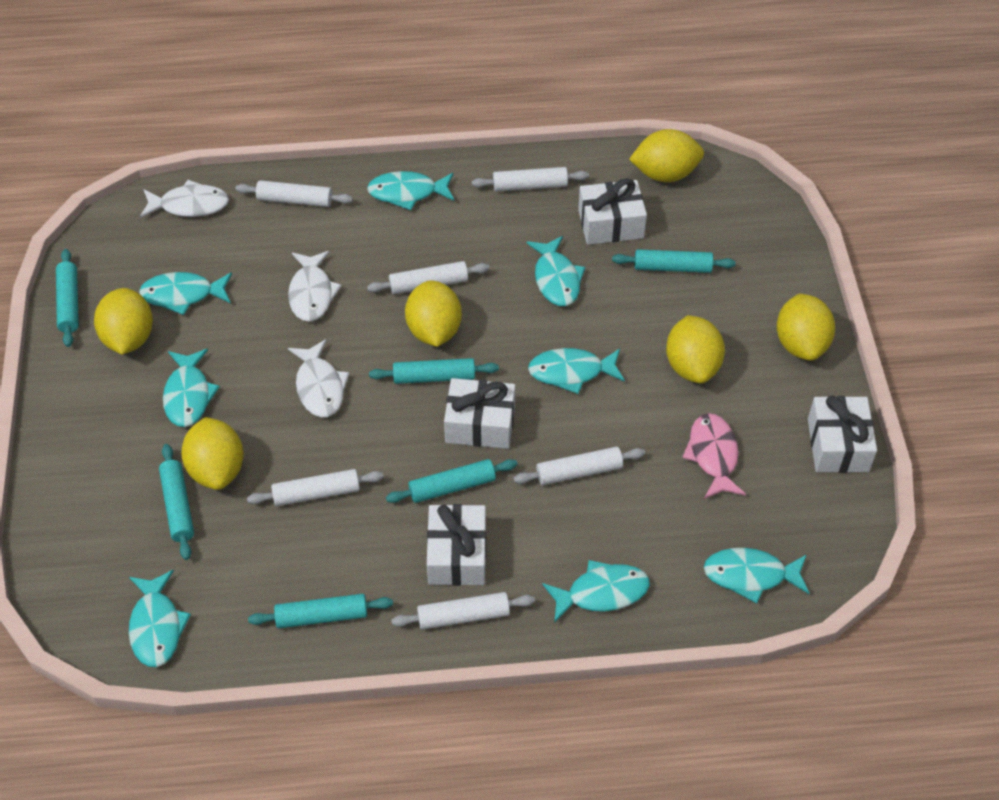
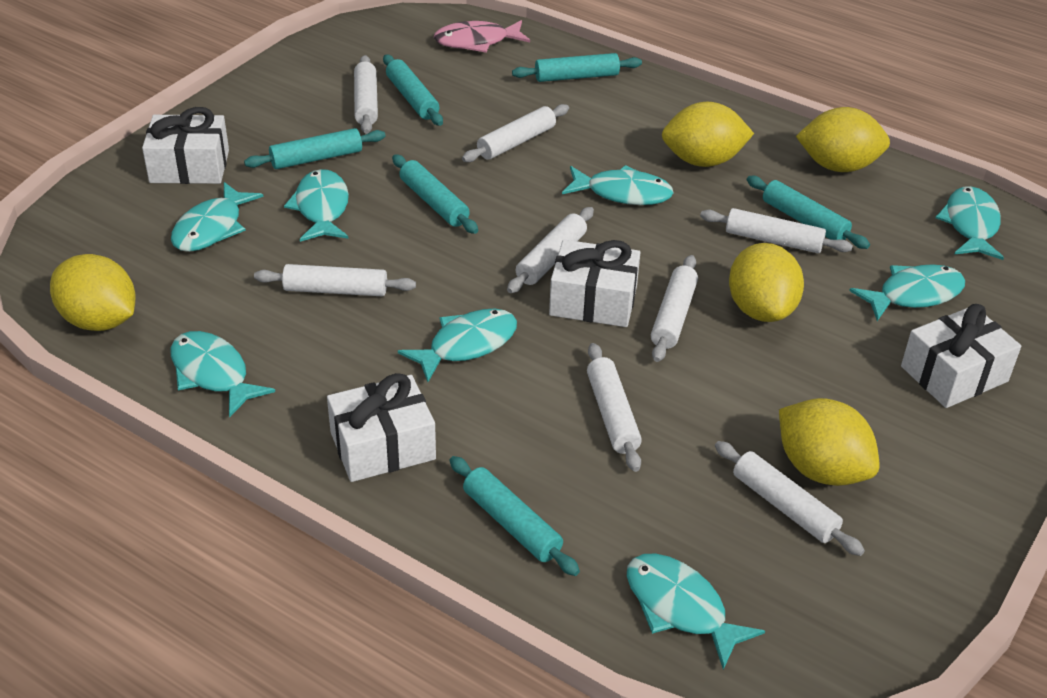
white fish: 3 -> 0
white rolling pin: 6 -> 8
yellow lemon: 6 -> 5

